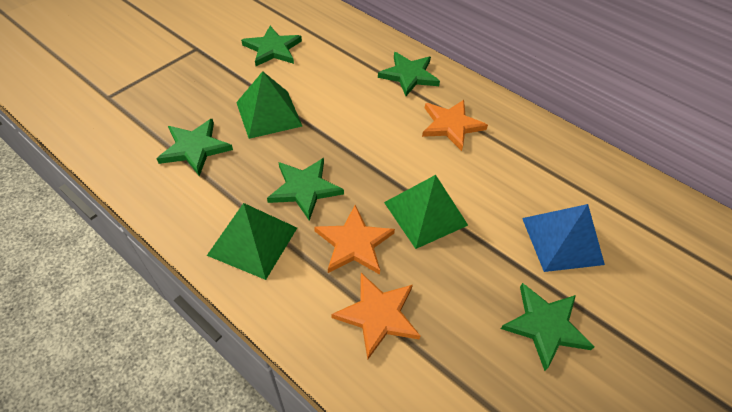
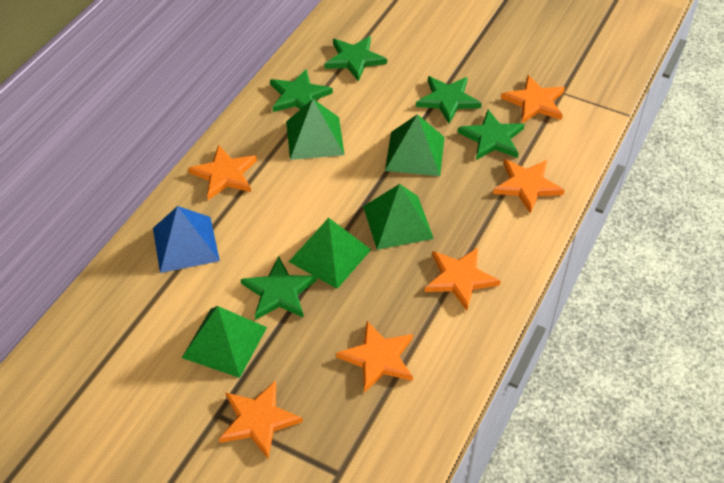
green pyramid: 3 -> 5
orange star: 3 -> 6

